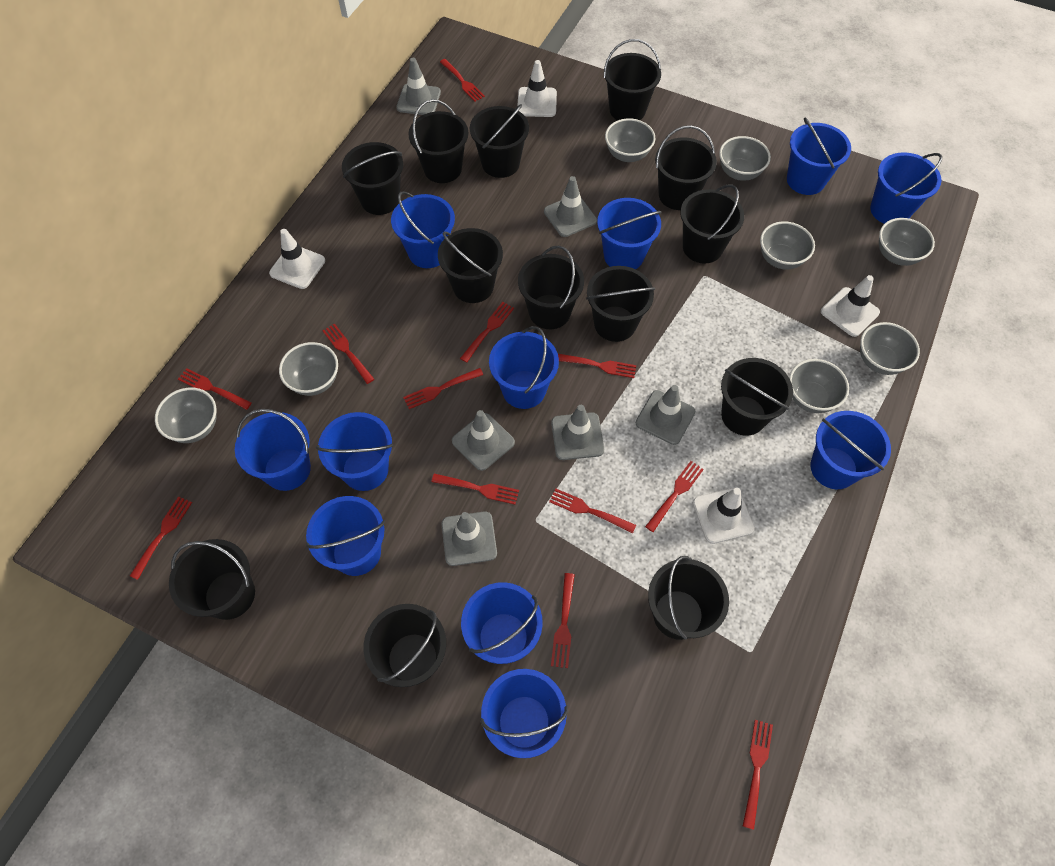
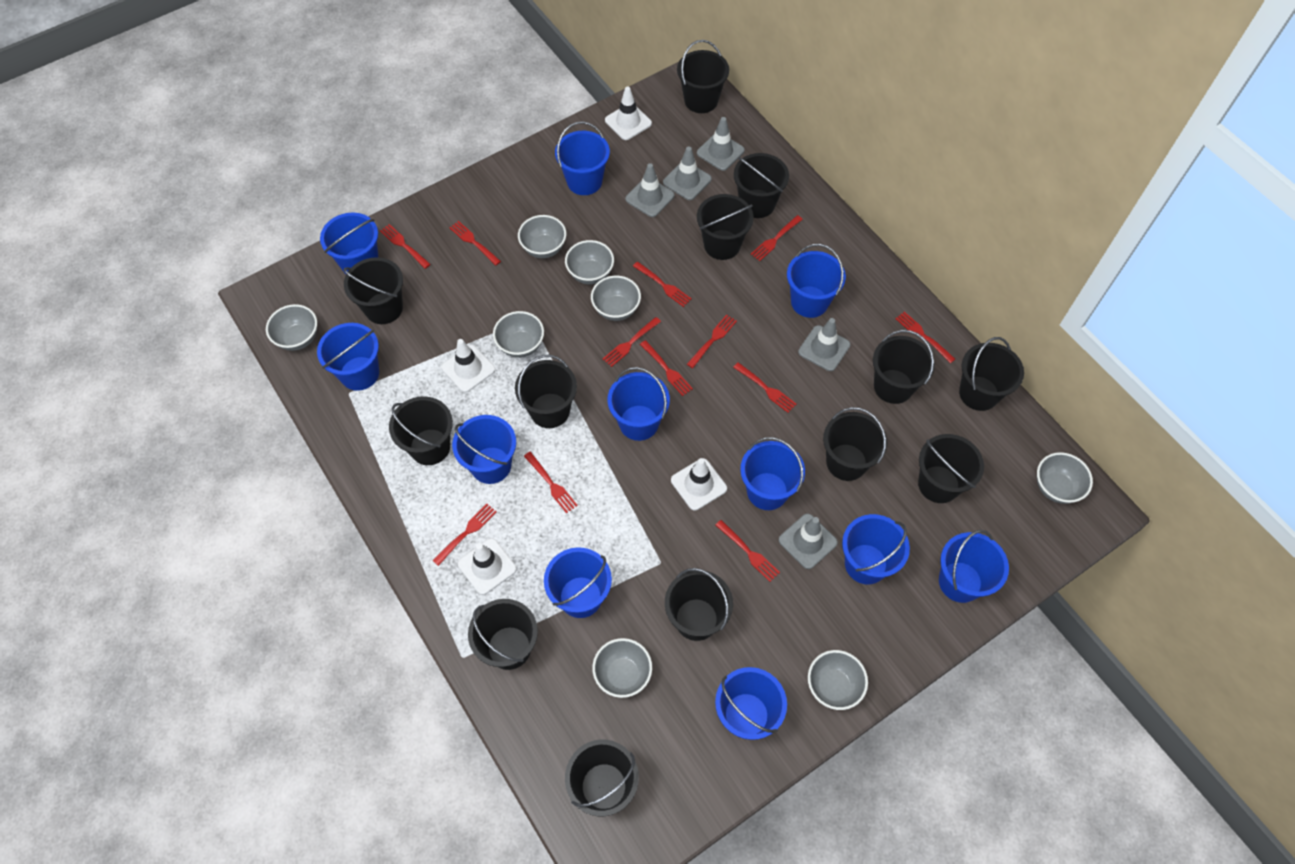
grey traffic cone: 6 -> 5

